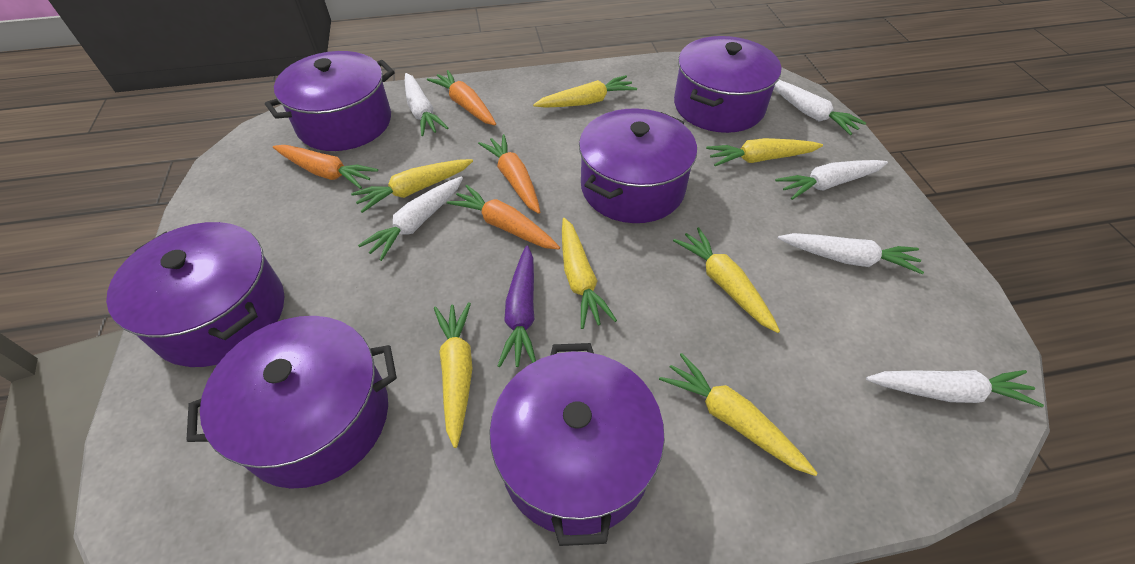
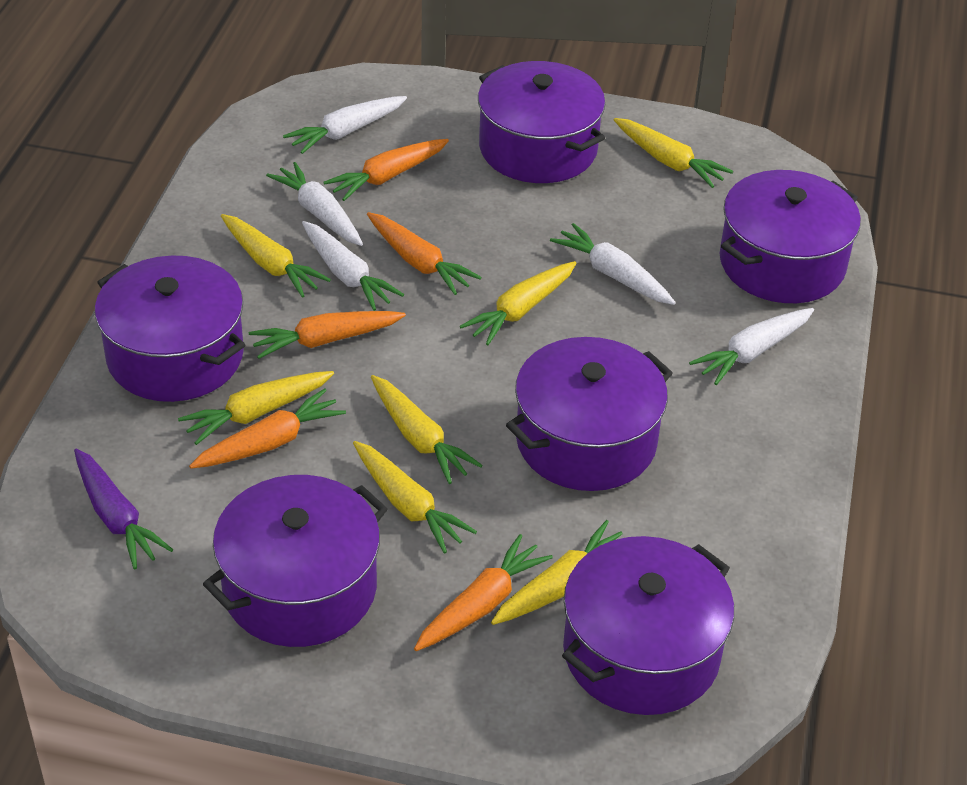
orange carrot: 4 -> 5
white carrot: 6 -> 5

